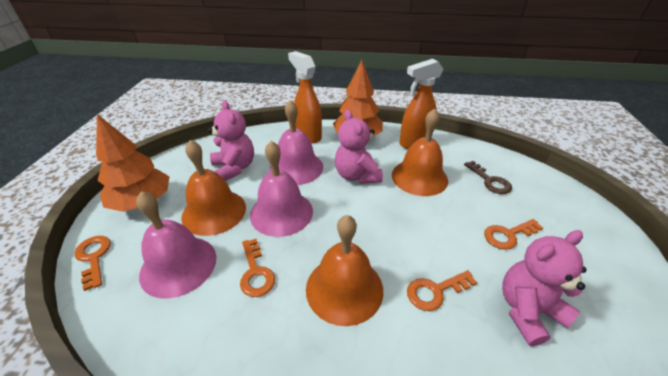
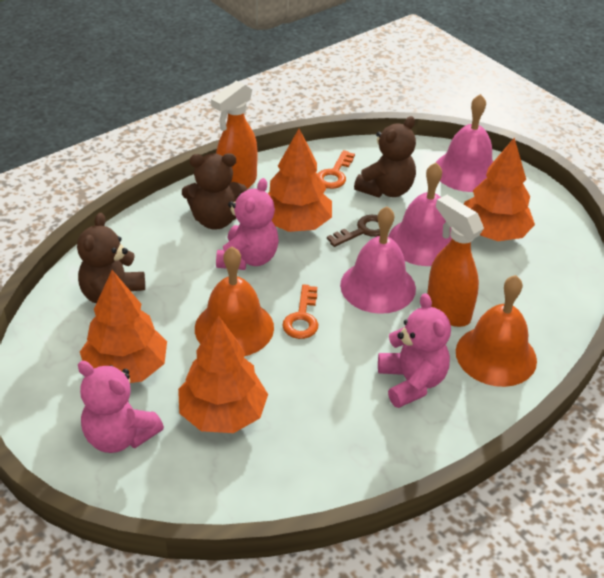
brown teddy bear: 0 -> 3
orange bell: 3 -> 2
orange key: 4 -> 2
orange tree: 2 -> 4

